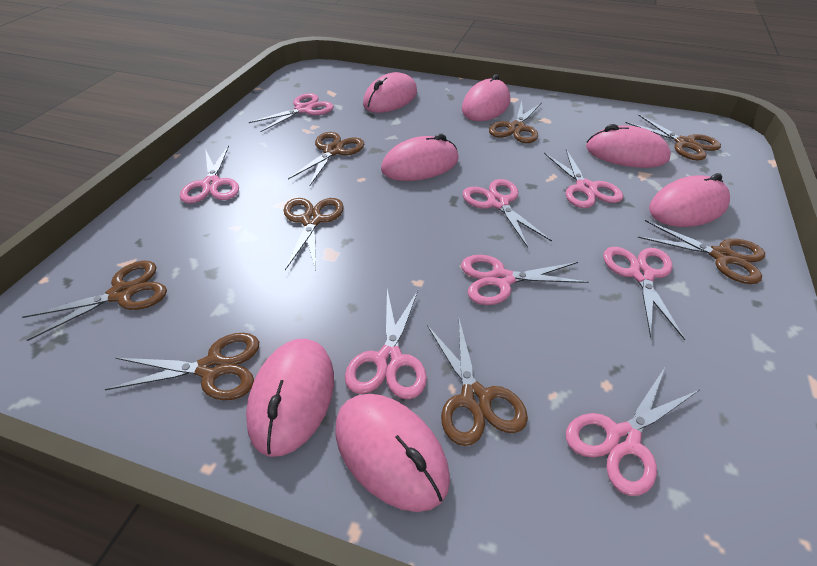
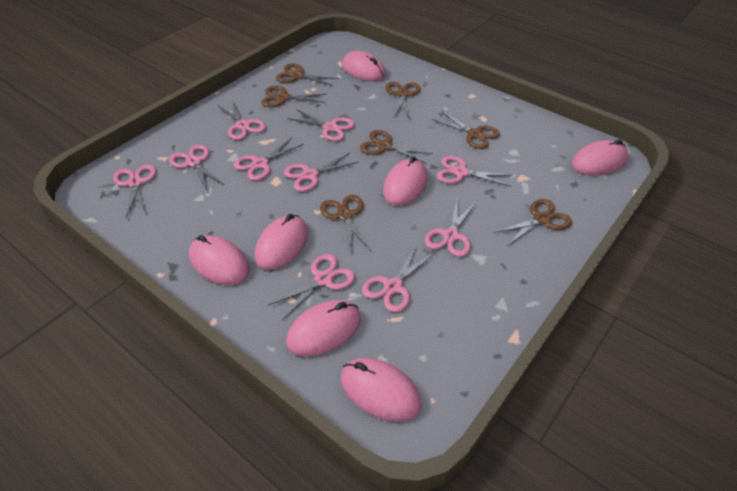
brown scissors: 8 -> 7
pink scissors: 8 -> 10

